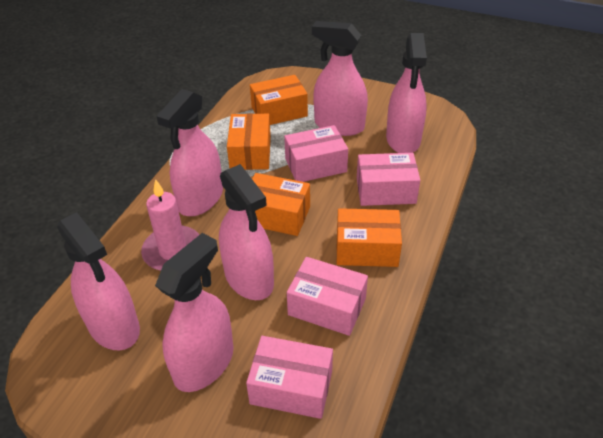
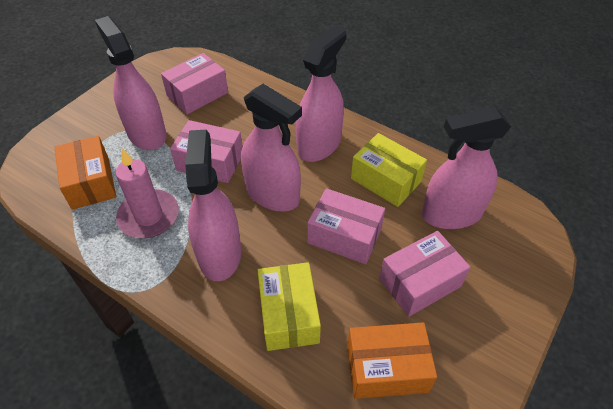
orange box: 4 -> 2
pink spray bottle: 6 -> 5
yellow box: 0 -> 2

